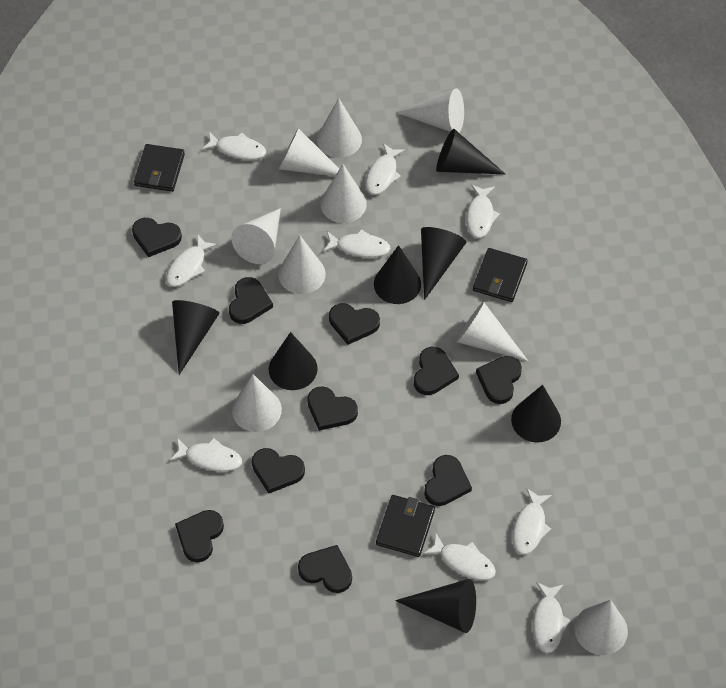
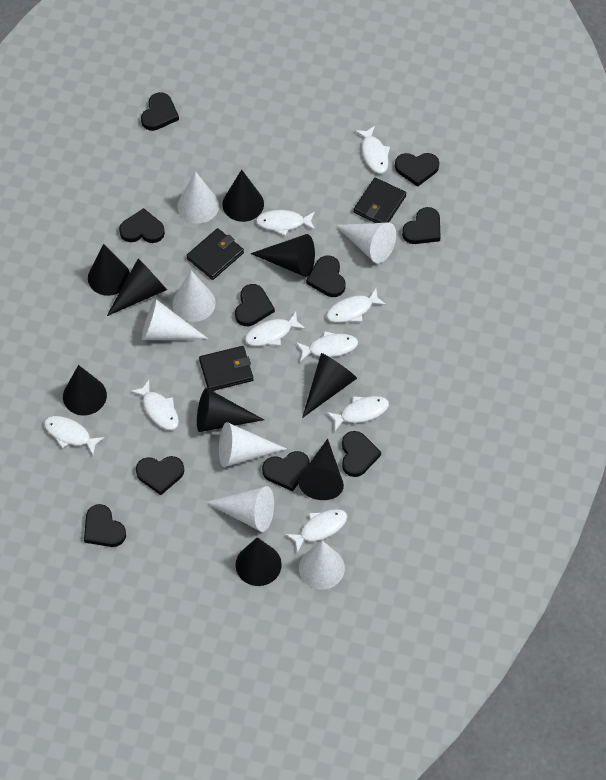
black cone: 7 -> 9
white cone: 9 -> 7

